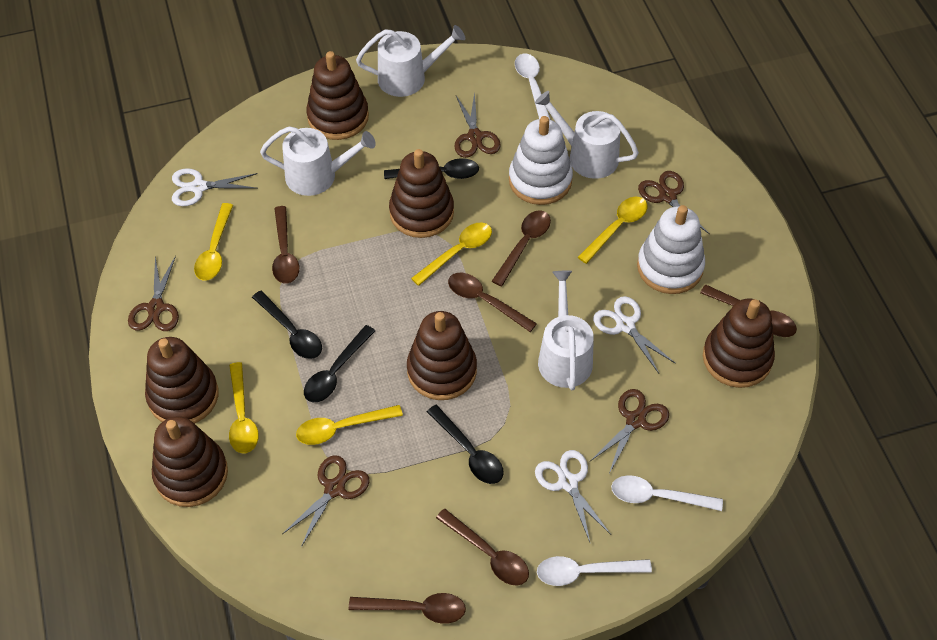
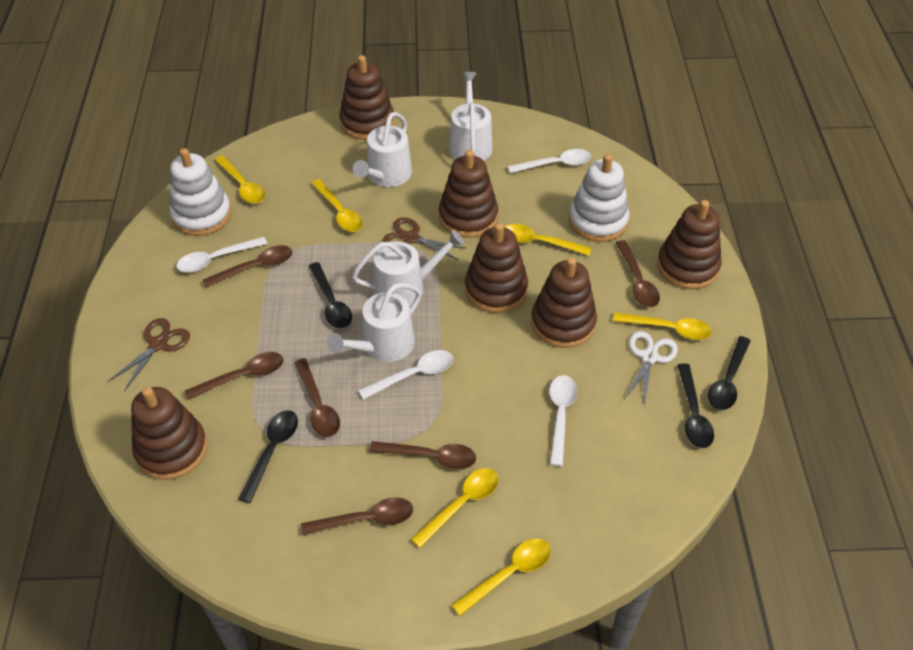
brown scissors: 5 -> 2
white scissors: 3 -> 1
white spoon: 3 -> 4
yellow spoon: 5 -> 6

